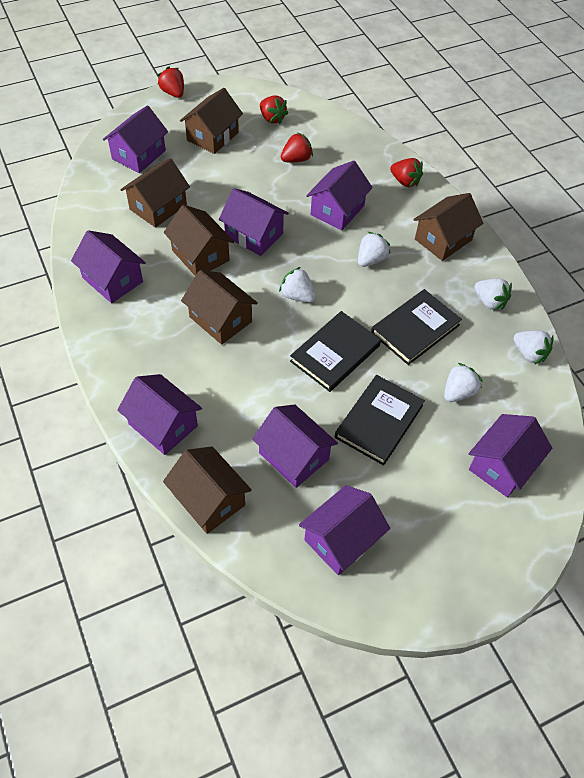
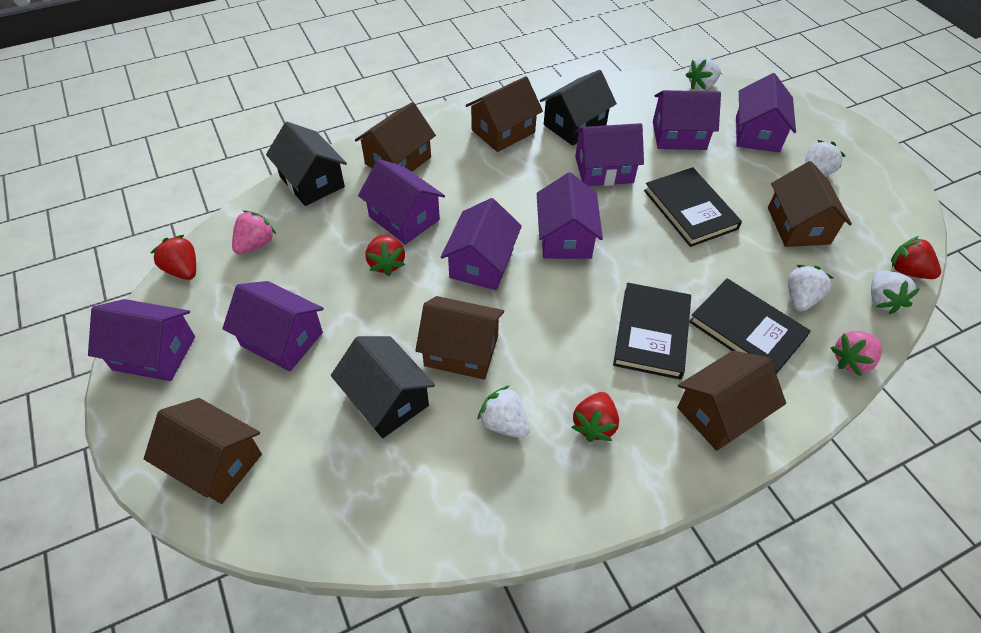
black house: 0 -> 3
pink strawberry: 0 -> 2

